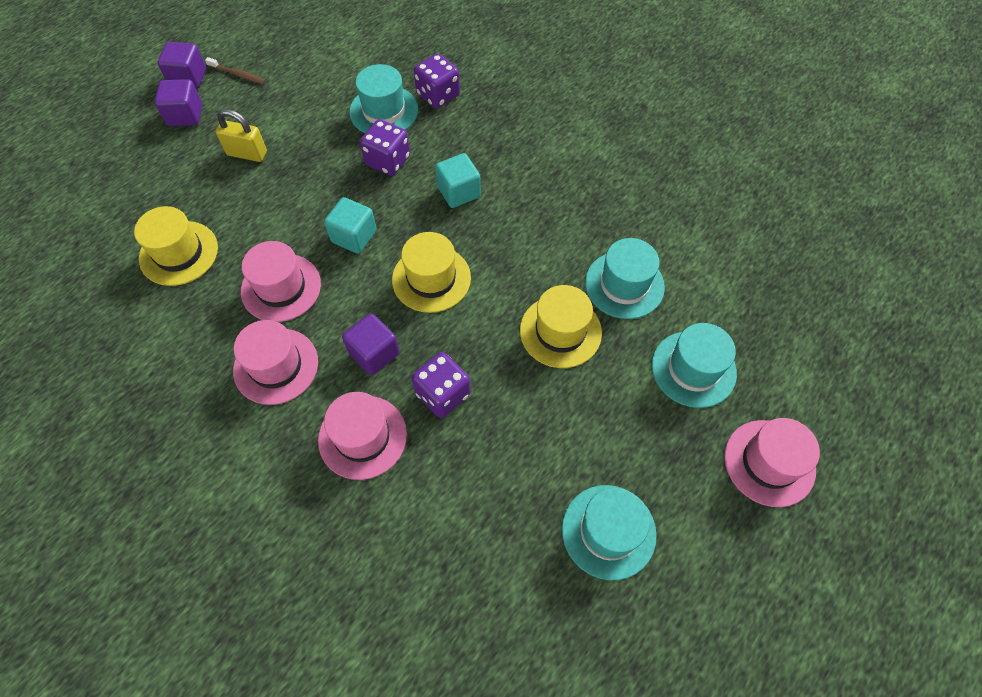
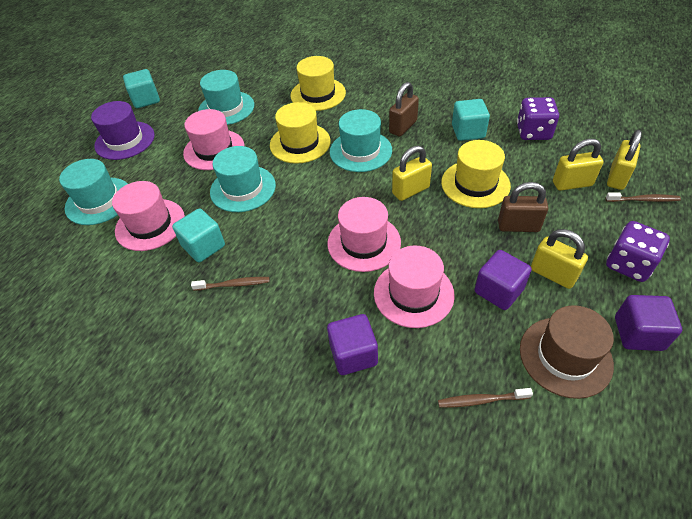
brown hat: 0 -> 1
brown padlock: 0 -> 2
brown toothbrush: 1 -> 3
purple dice: 3 -> 2
purple hat: 0 -> 1
turquoise cube: 2 -> 3
yellow padlock: 1 -> 4

